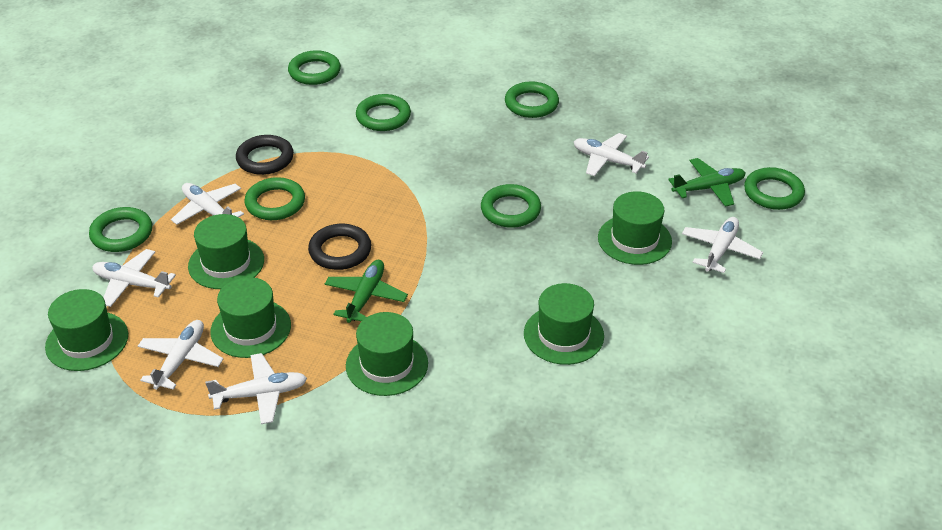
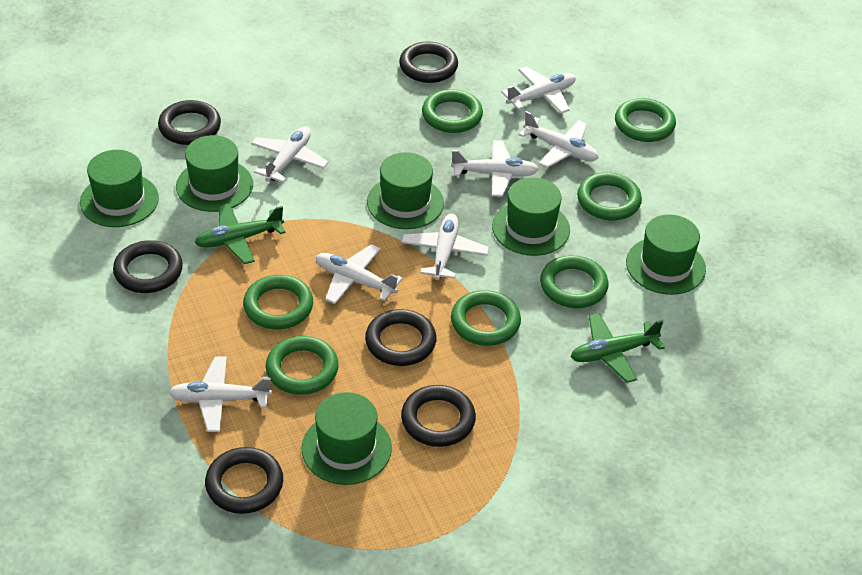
black ring: 2 -> 6
white plane: 6 -> 7

